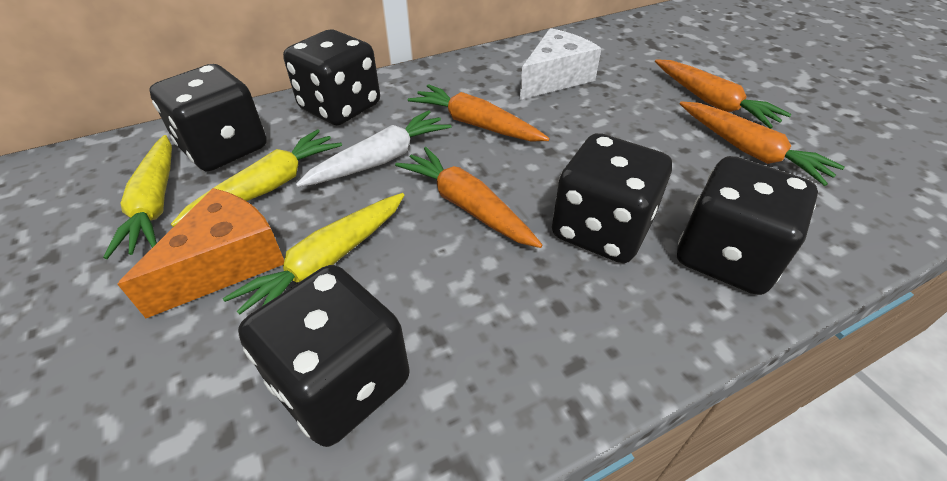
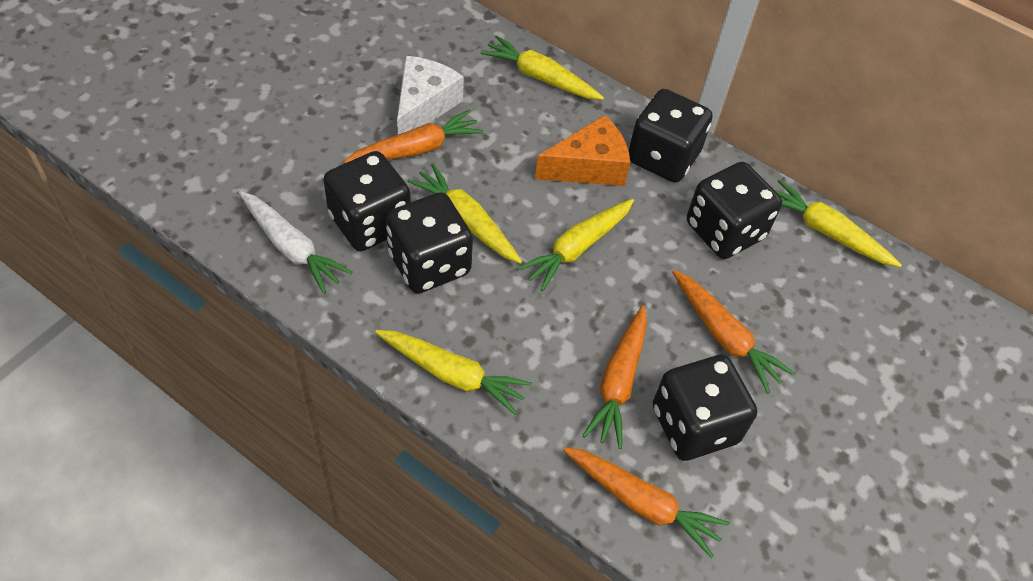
yellow carrot: 3 -> 5

